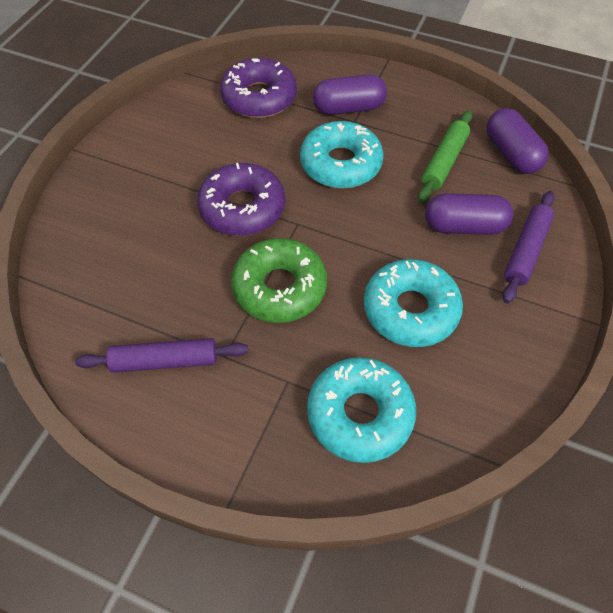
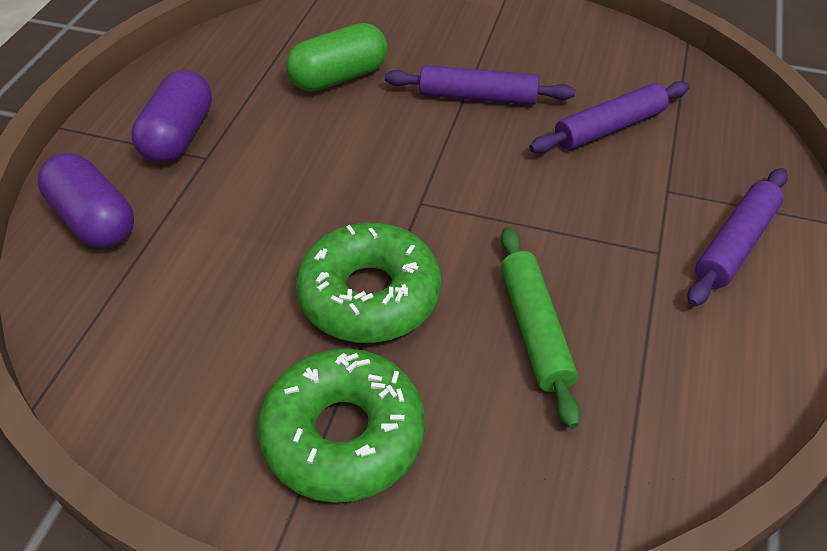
green capsule: 0 -> 1
green donut: 1 -> 2
purple capsule: 3 -> 2
purple donut: 2 -> 0
purple rolling pin: 2 -> 3
turquoise donut: 3 -> 0

